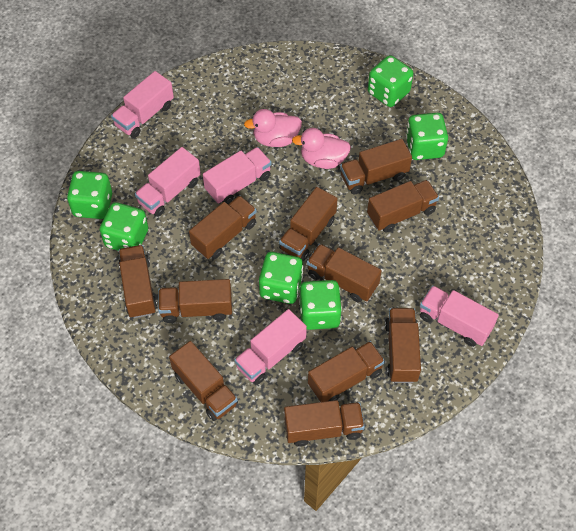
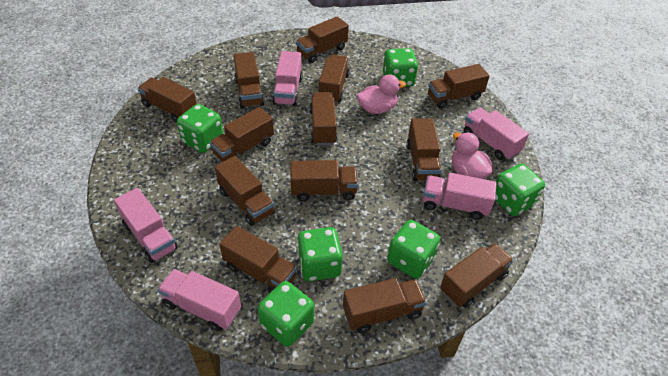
brown truck: 11 -> 13

